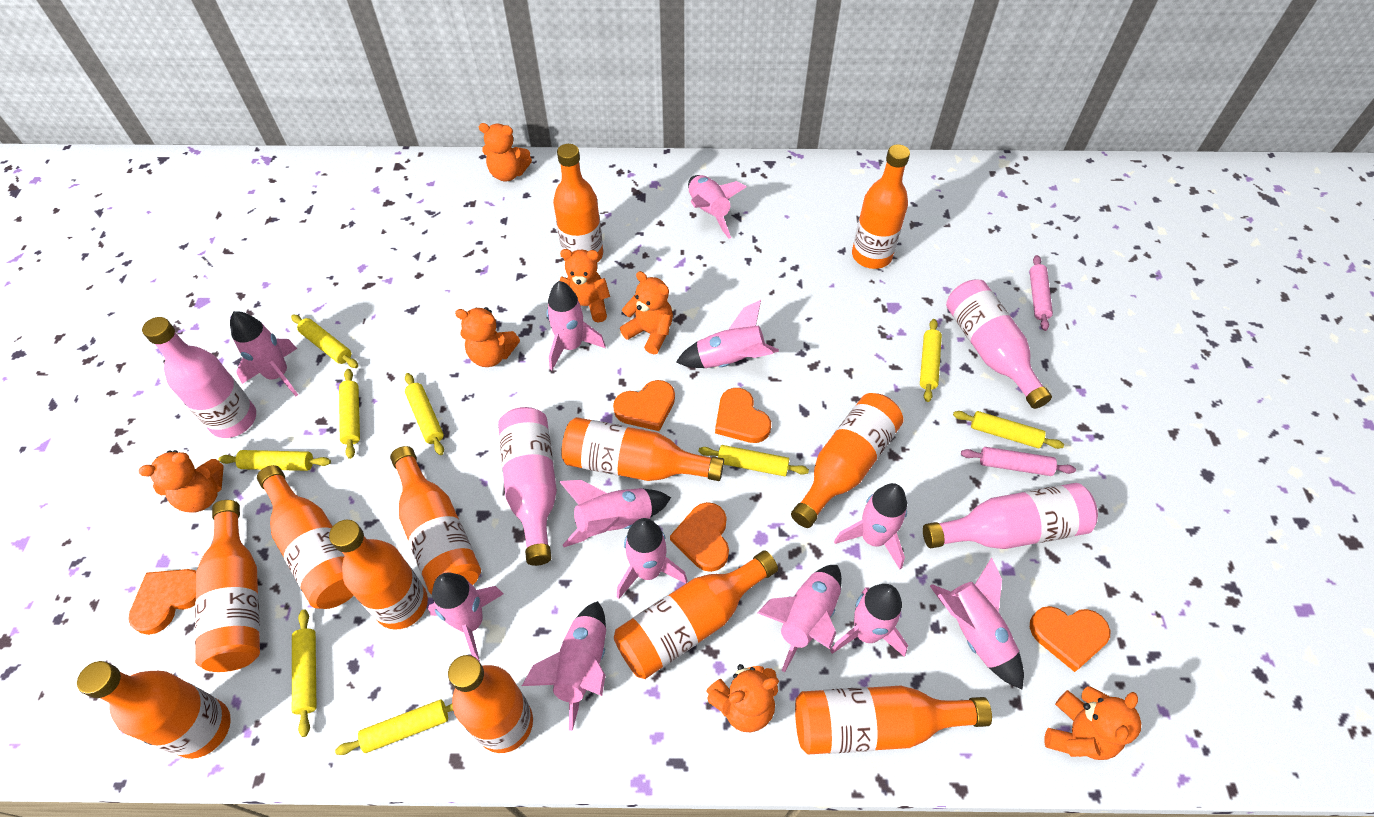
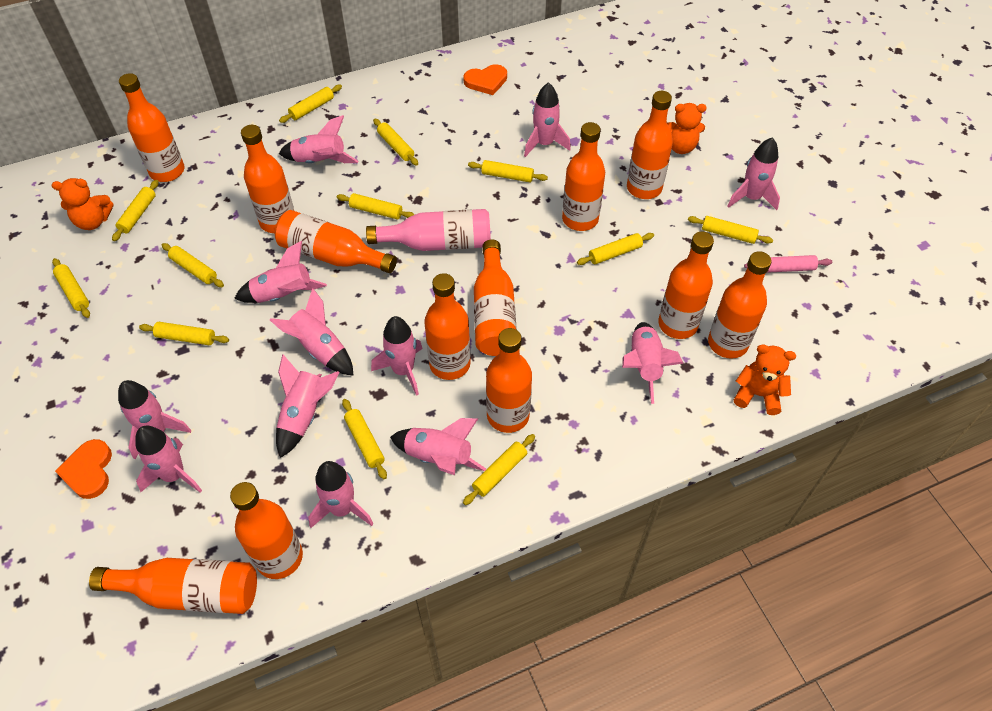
orange heart: 5 -> 2
orange teddy bear: 7 -> 3
pink bottle: 4 -> 1
pink rolling pin: 2 -> 1
yellow rolling pin: 9 -> 12

